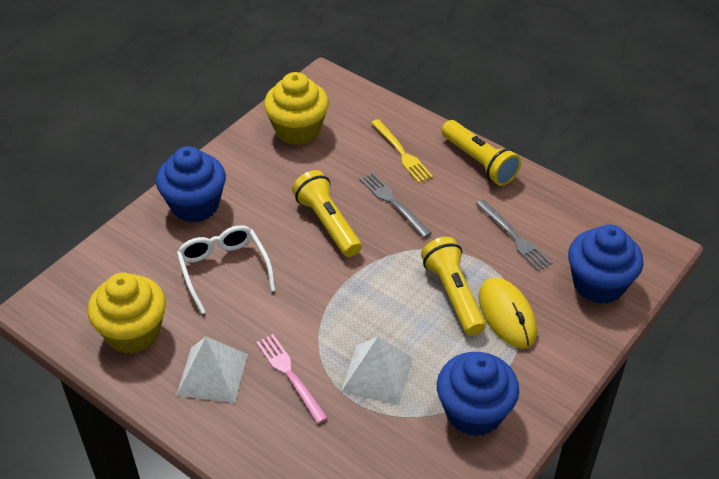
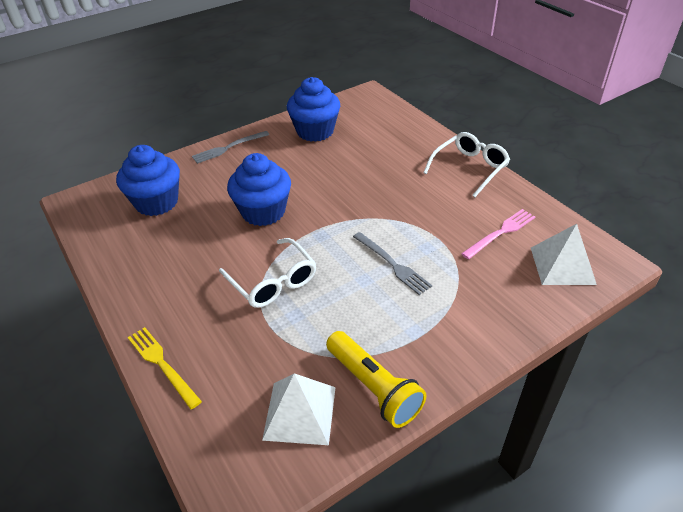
white glasses: 1 -> 2
yellow cupcake: 2 -> 0
yellow flashlight: 3 -> 1
yellow mouse: 1 -> 0

